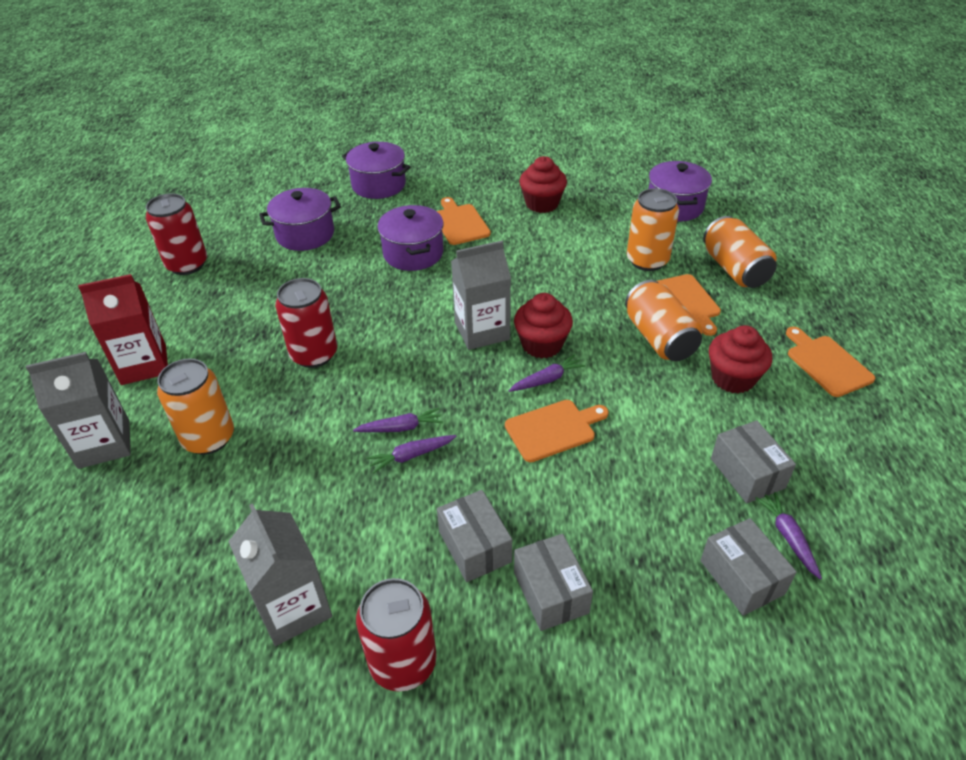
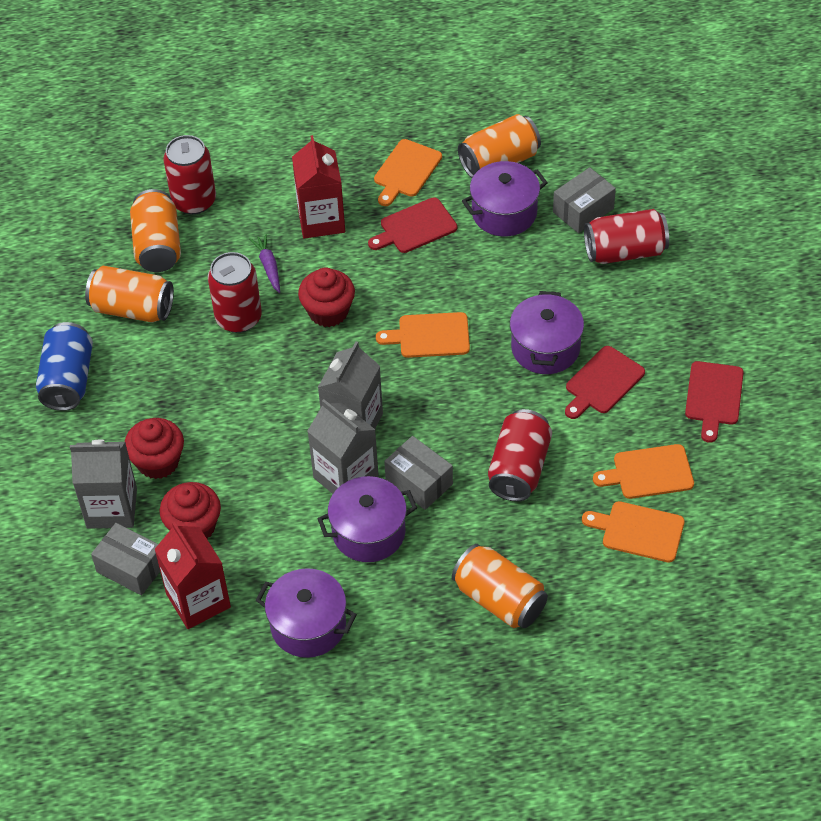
blue can: 0 -> 1
grey box: 4 -> 3
purple carrot: 4 -> 1
red can: 3 -> 4
red carton: 1 -> 2
red cutting board: 0 -> 3

